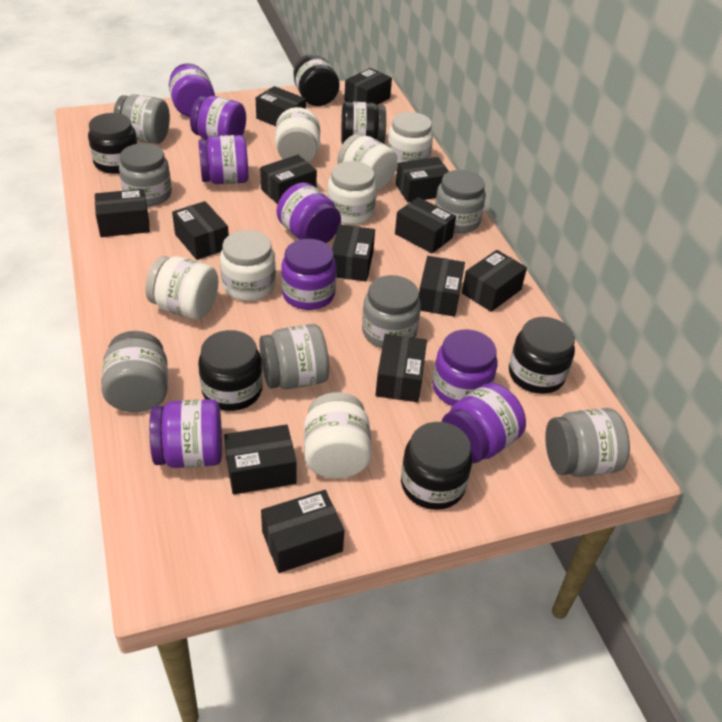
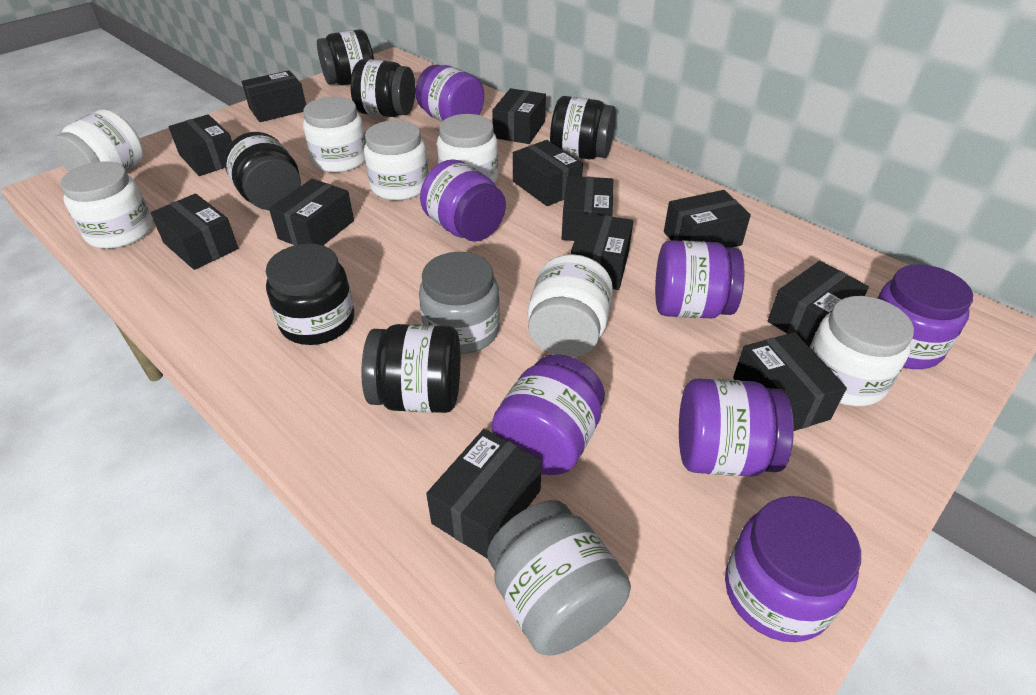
black box: 13 -> 12
grey jar: 7 -> 2
purple jar: 8 -> 7

